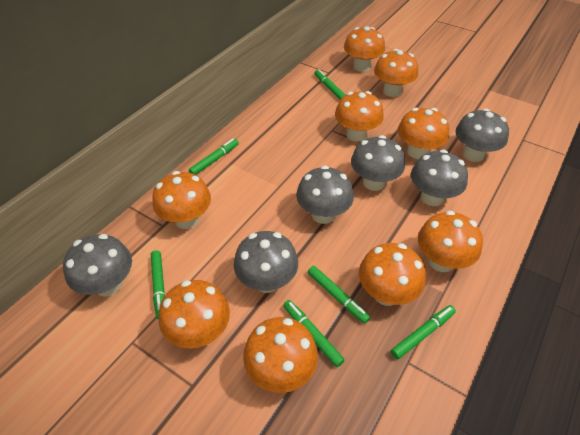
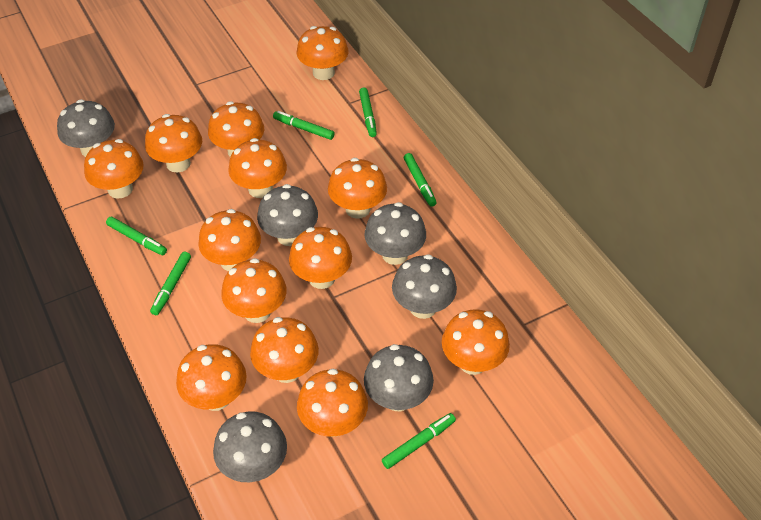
orange mushroom: 9 -> 13

